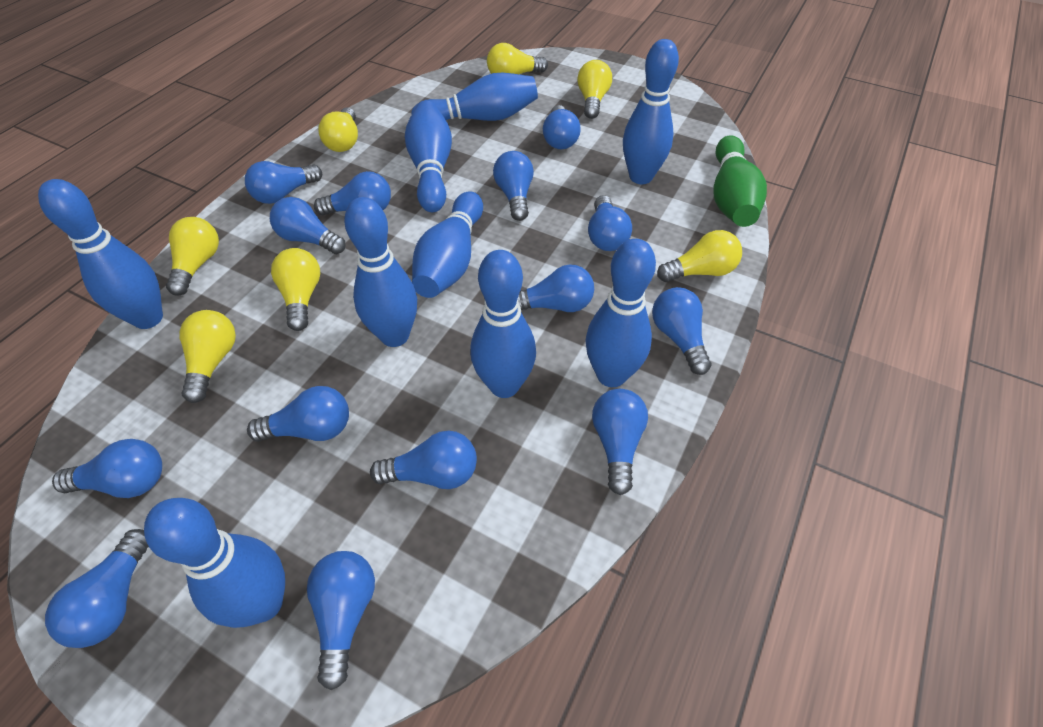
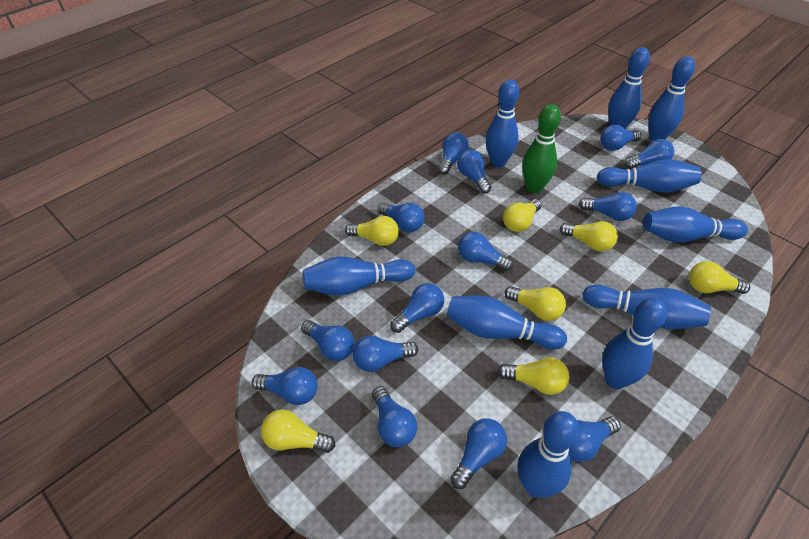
blue bowling pin: 9 -> 10

